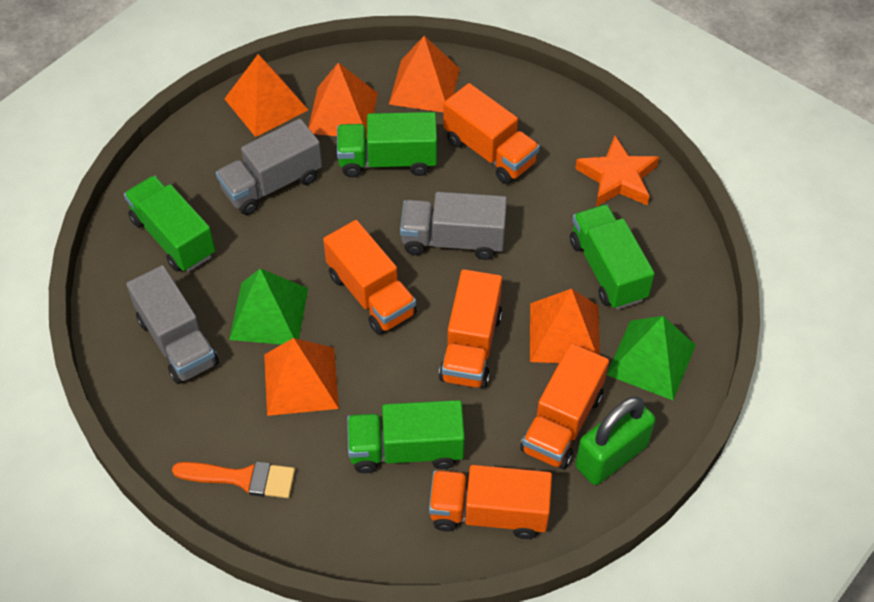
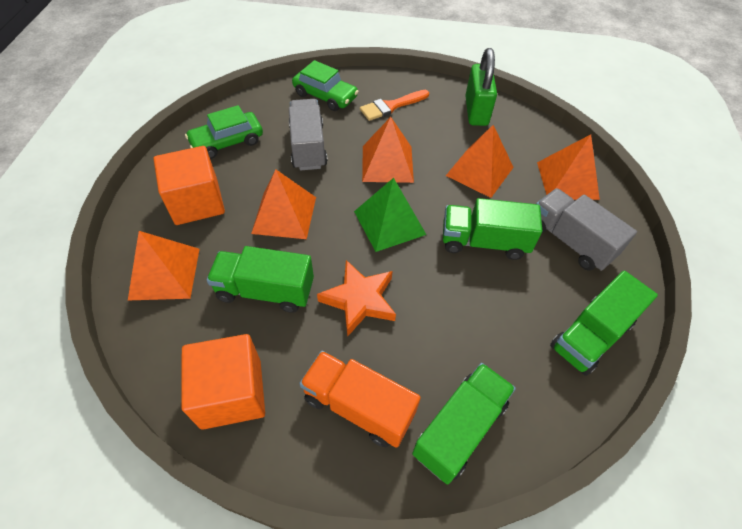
green car: 0 -> 2
green pyramid: 2 -> 1
grey truck: 3 -> 2
orange cube: 0 -> 2
orange truck: 5 -> 1

